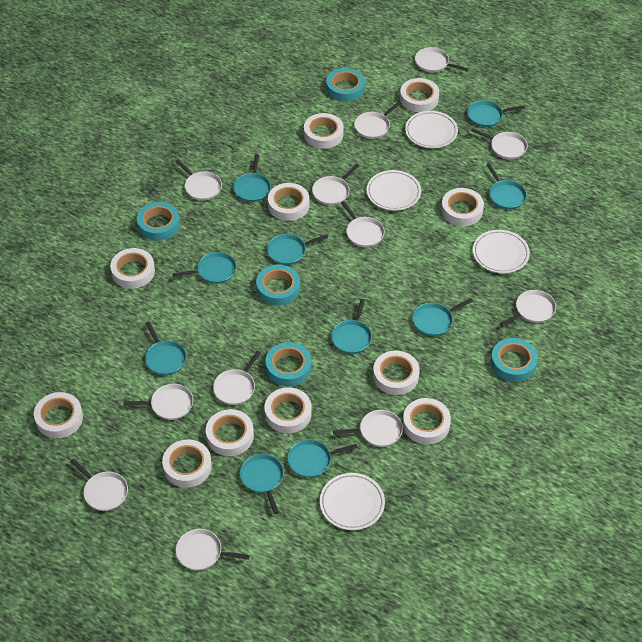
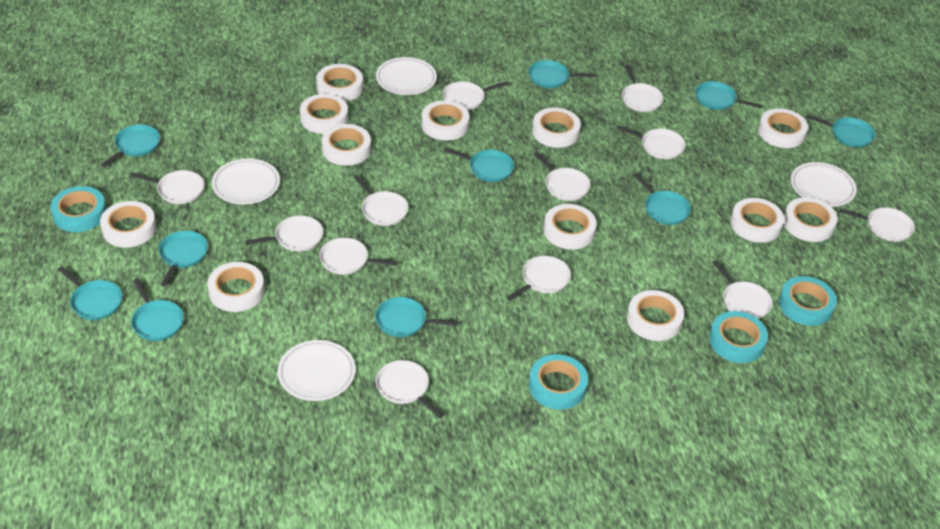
turquoise tape: 5 -> 4
white tape: 11 -> 12

